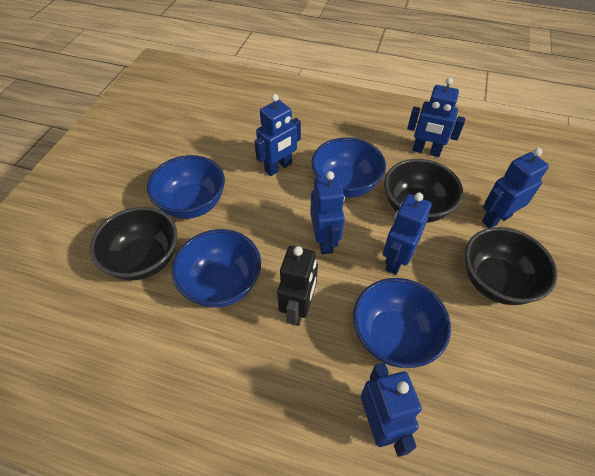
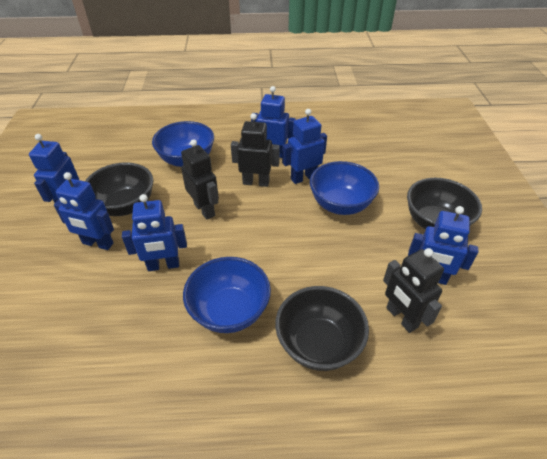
black robot: 1 -> 3
blue bowl: 4 -> 3

